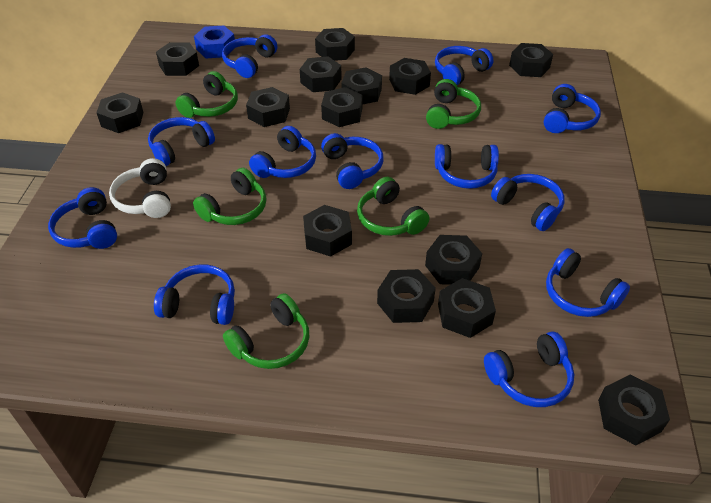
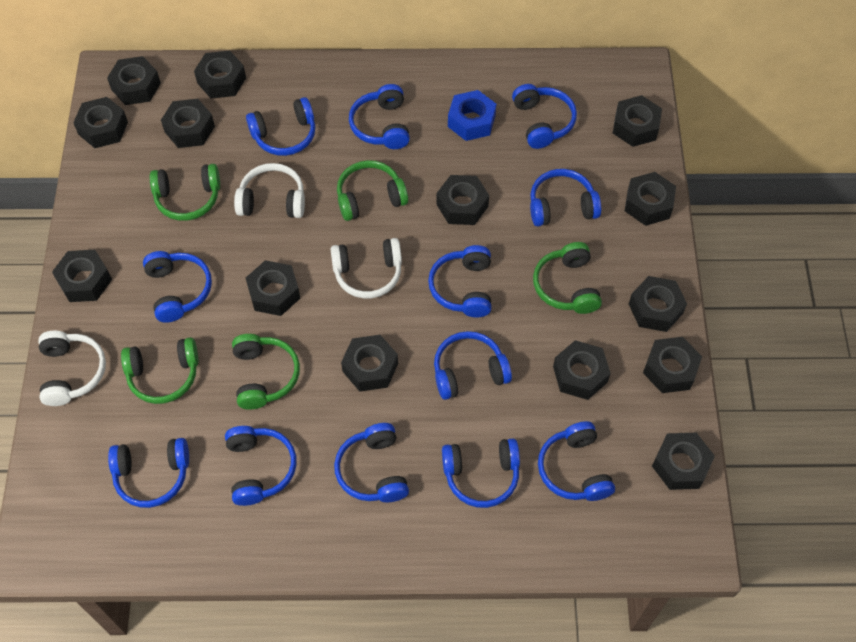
white headphones: 1 -> 3

